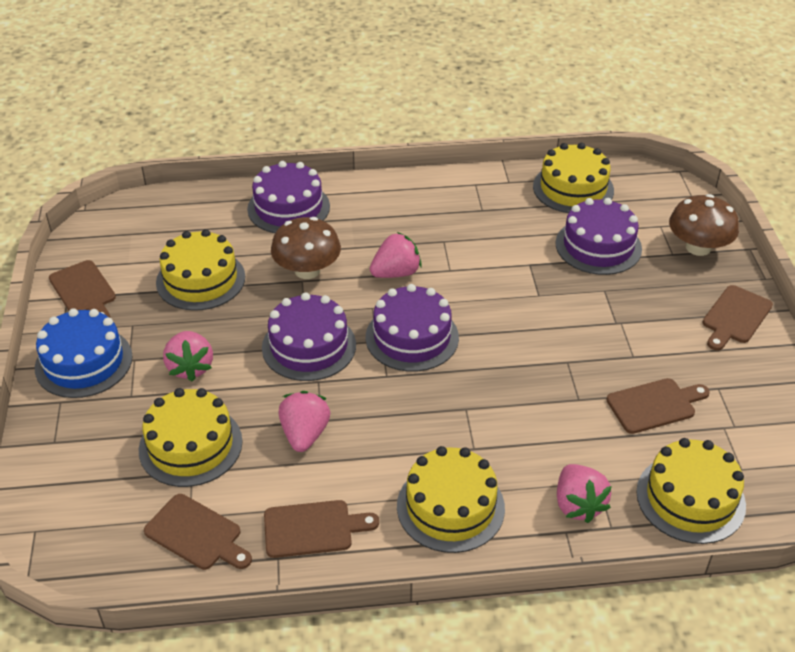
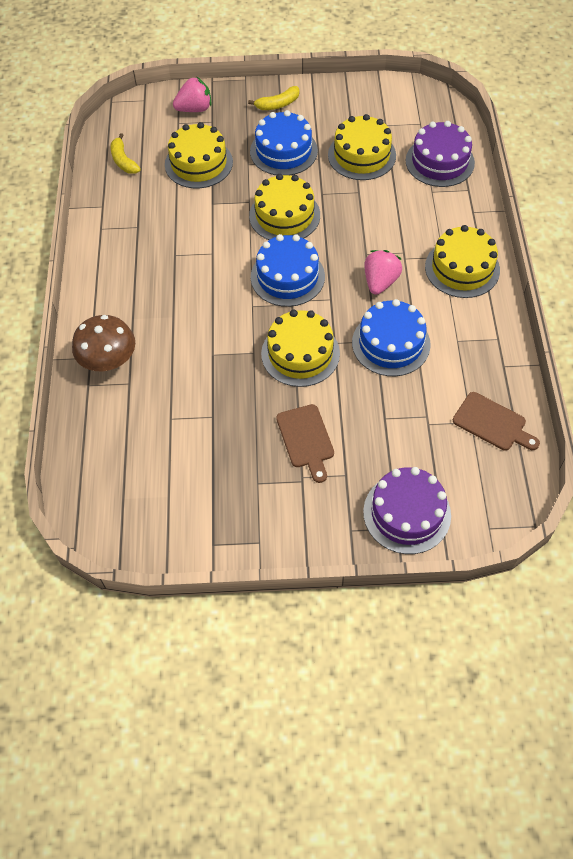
blue cake: 1 -> 3
brown cutting board: 5 -> 2
brown mushroom: 2 -> 1
pink strawberry: 4 -> 2
purple cake: 4 -> 2
yellow banana: 0 -> 2

